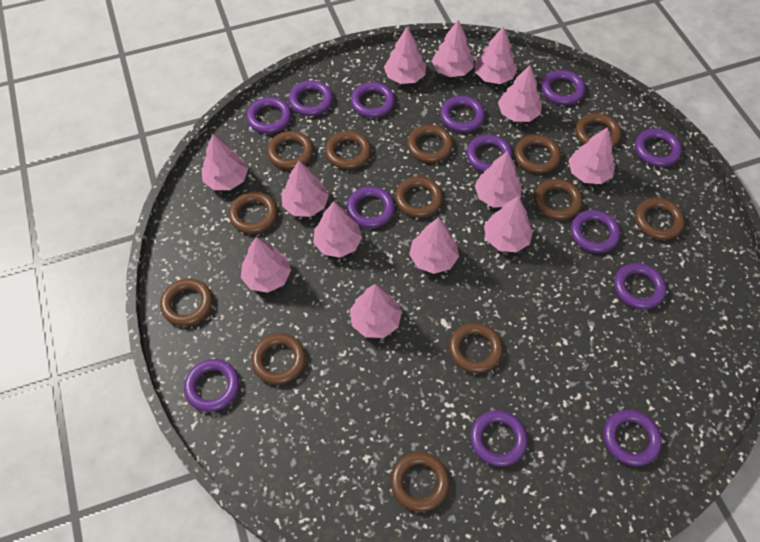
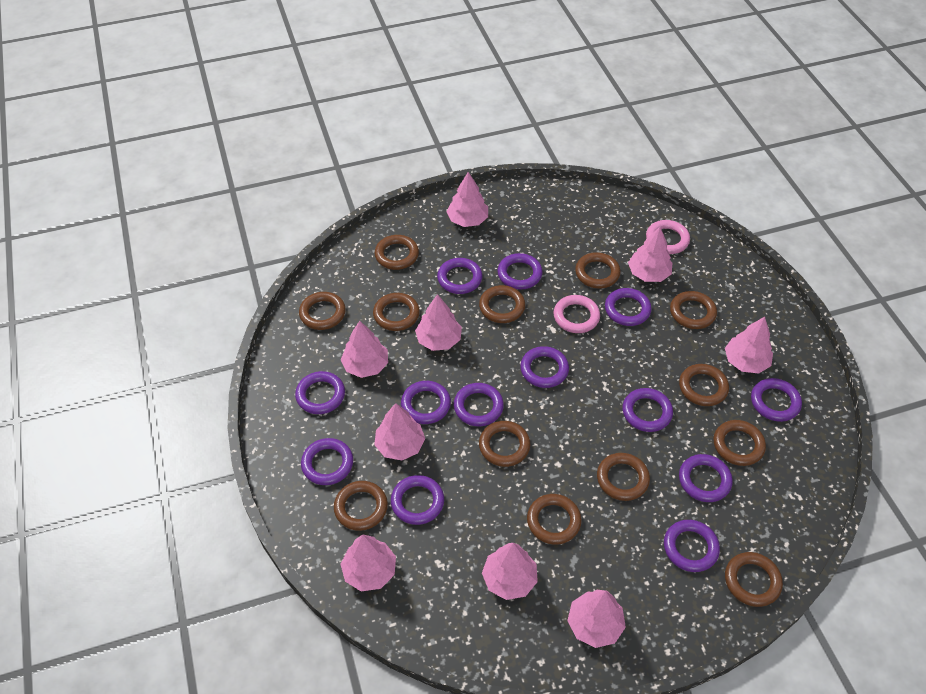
pink ring: 0 -> 2
pink tree: 13 -> 9

